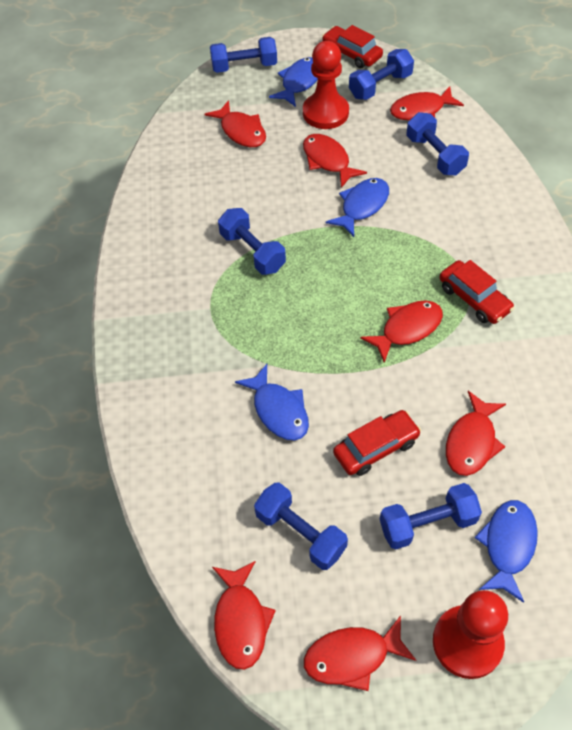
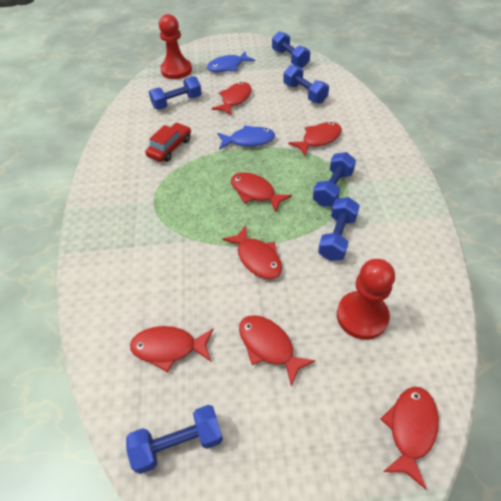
blue fish: 4 -> 2
red car: 3 -> 1

